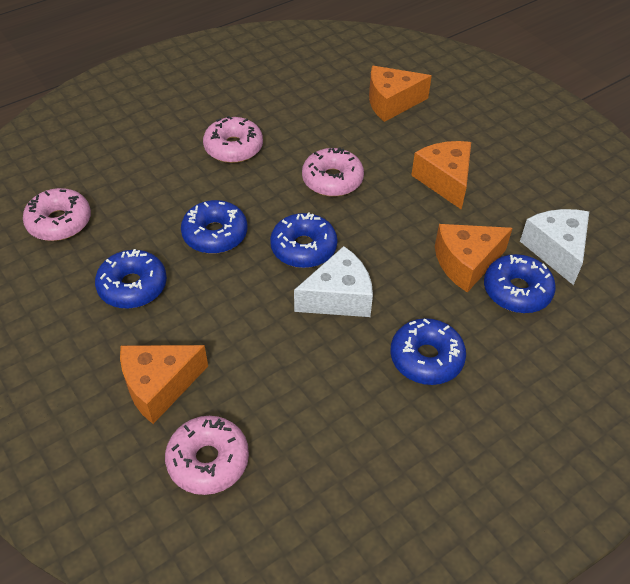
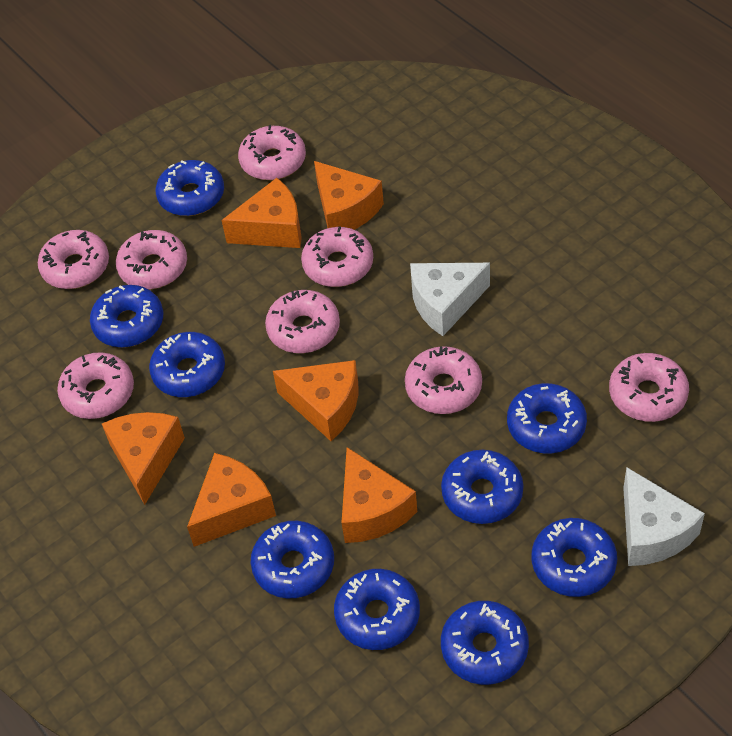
blue donut: 5 -> 9
orange cheese: 4 -> 6
pink donut: 4 -> 8

